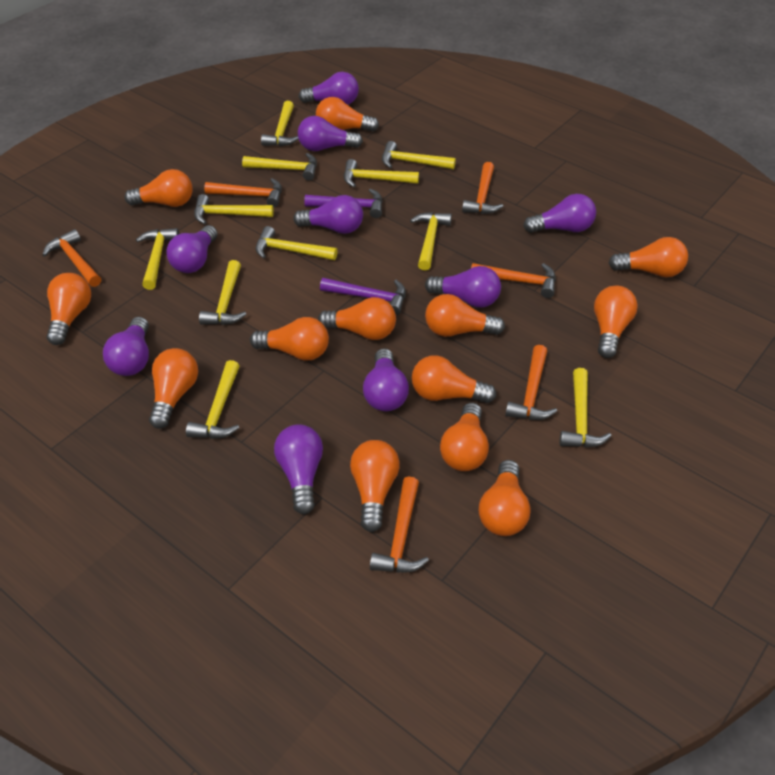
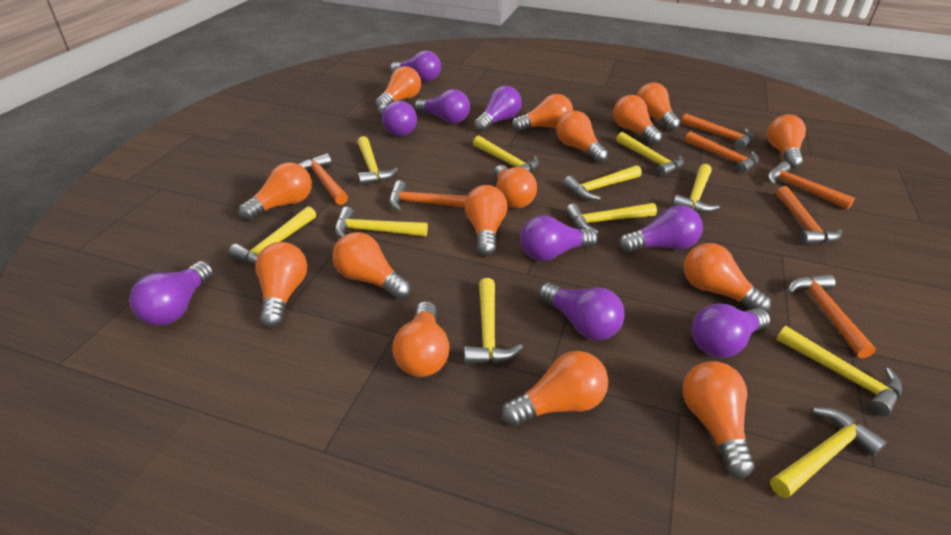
orange hammer: 6 -> 7
orange light bulb: 13 -> 15
purple hammer: 2 -> 0

